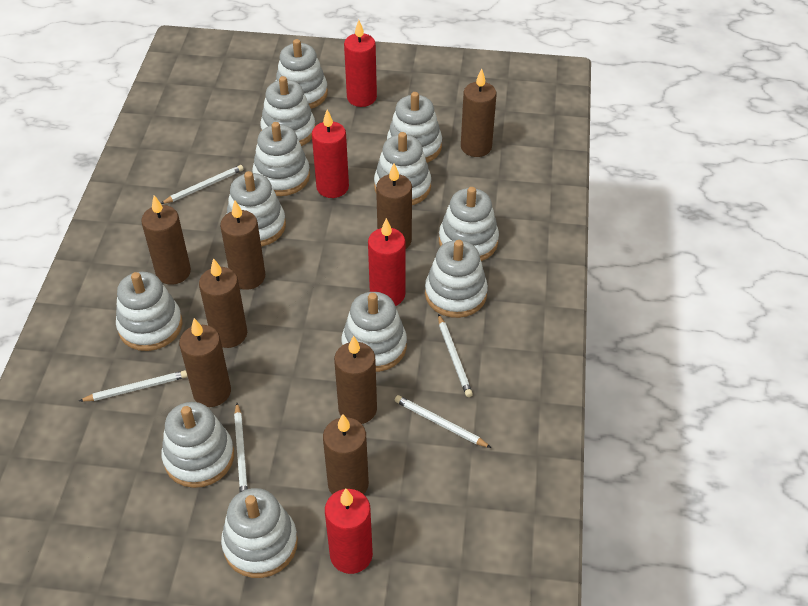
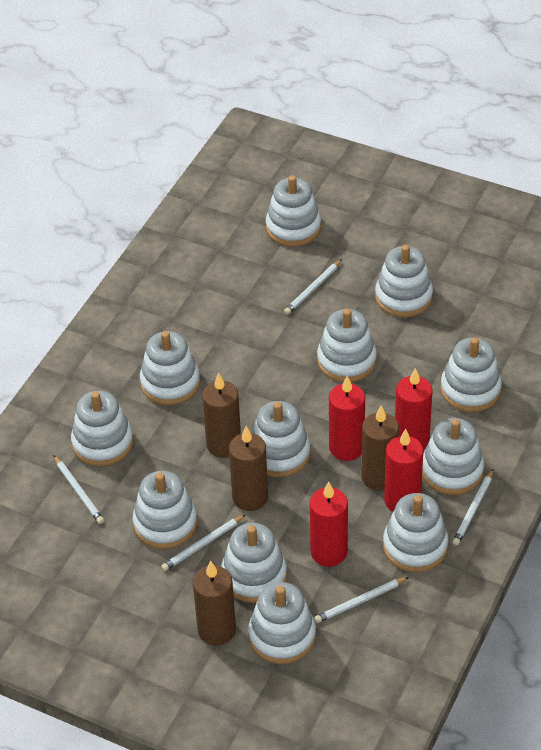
brown candle: 8 -> 4

